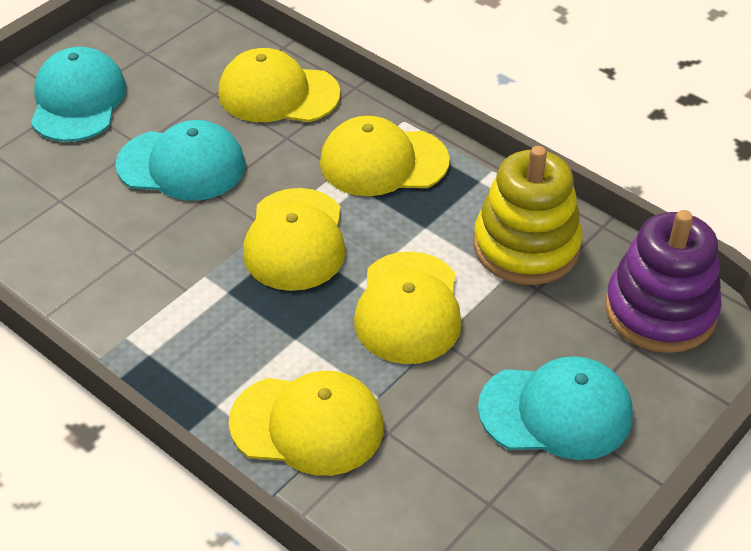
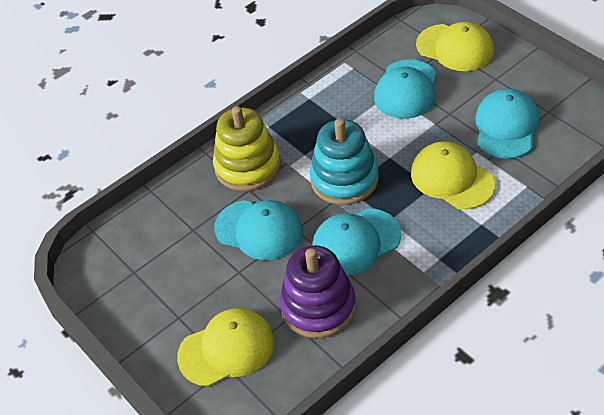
turquoise cap: 3 -> 4
turquoise stacking toy: 0 -> 1
yellow cap: 5 -> 3

